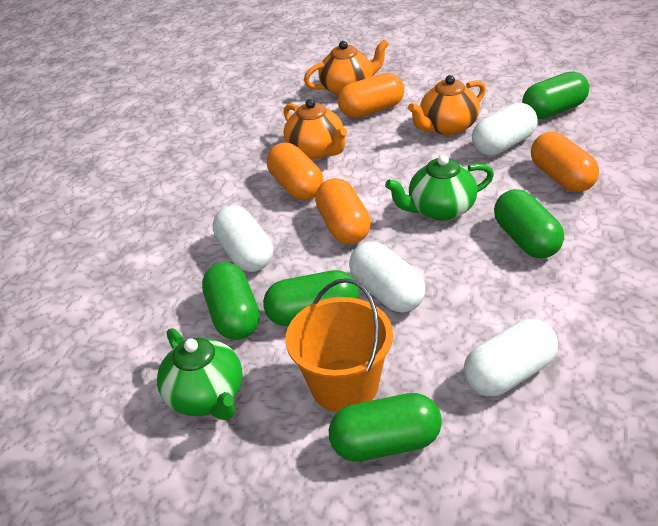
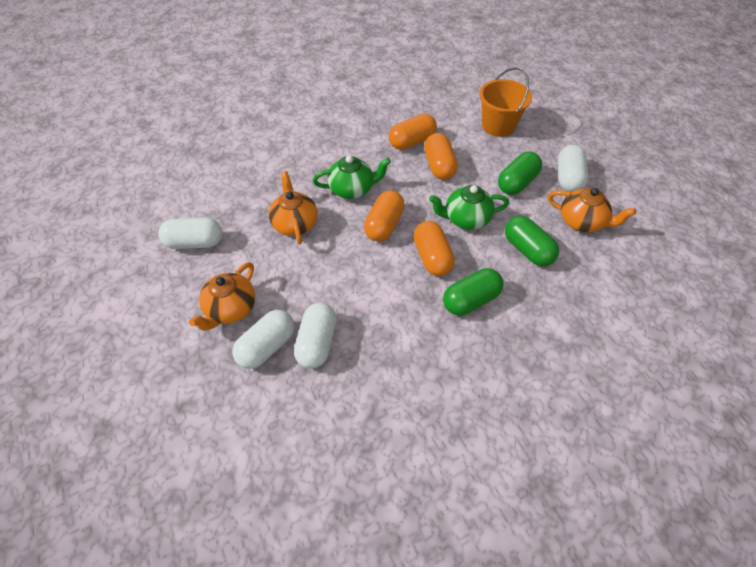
green capsule: 5 -> 3

